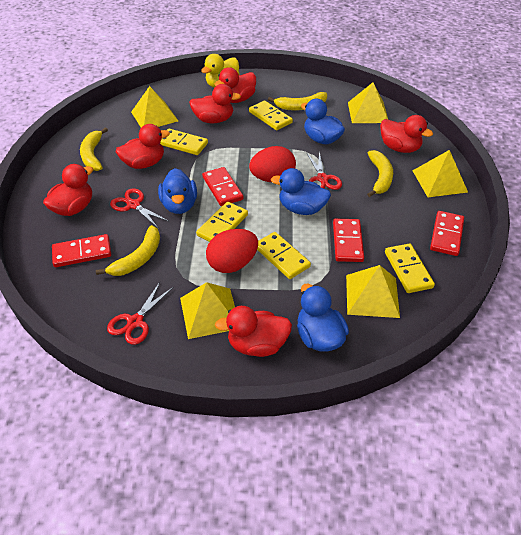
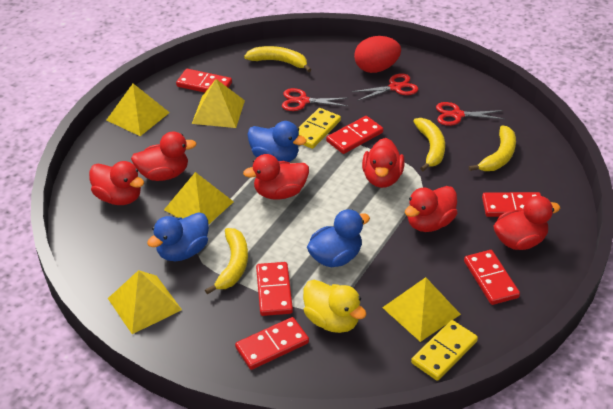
blue duck: 4 -> 3
red domino: 4 -> 6
red egg: 2 -> 1
yellow domino: 5 -> 2

